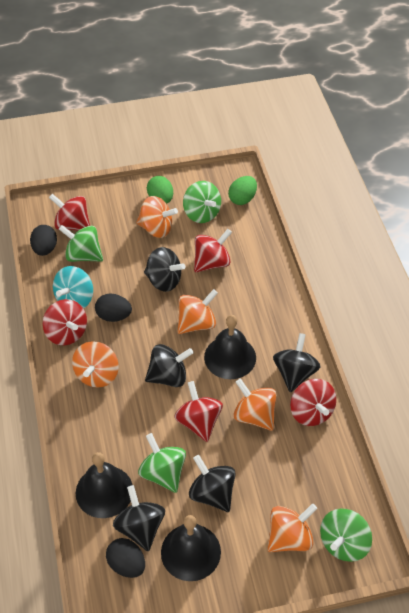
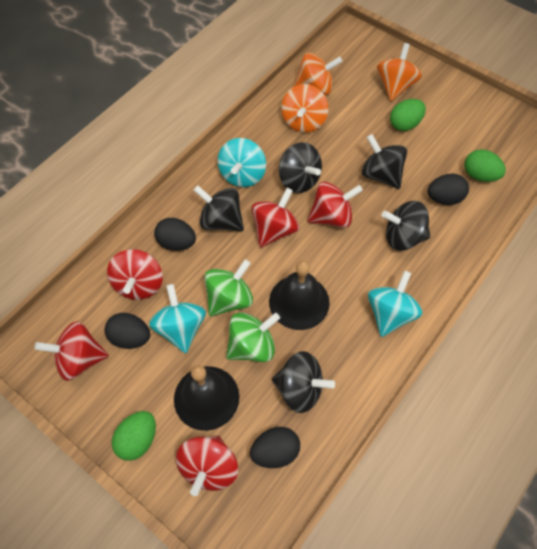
black bell: 3 -> 2
black egg: 3 -> 4
green egg: 2 -> 3
green spinning top: 4 -> 2
orange spinning top: 5 -> 3
turquoise spinning top: 1 -> 3

